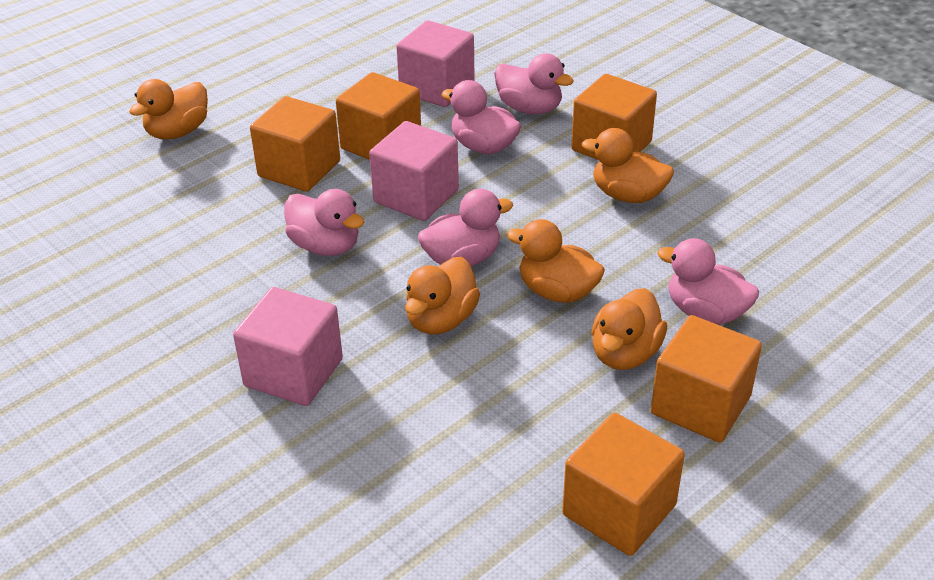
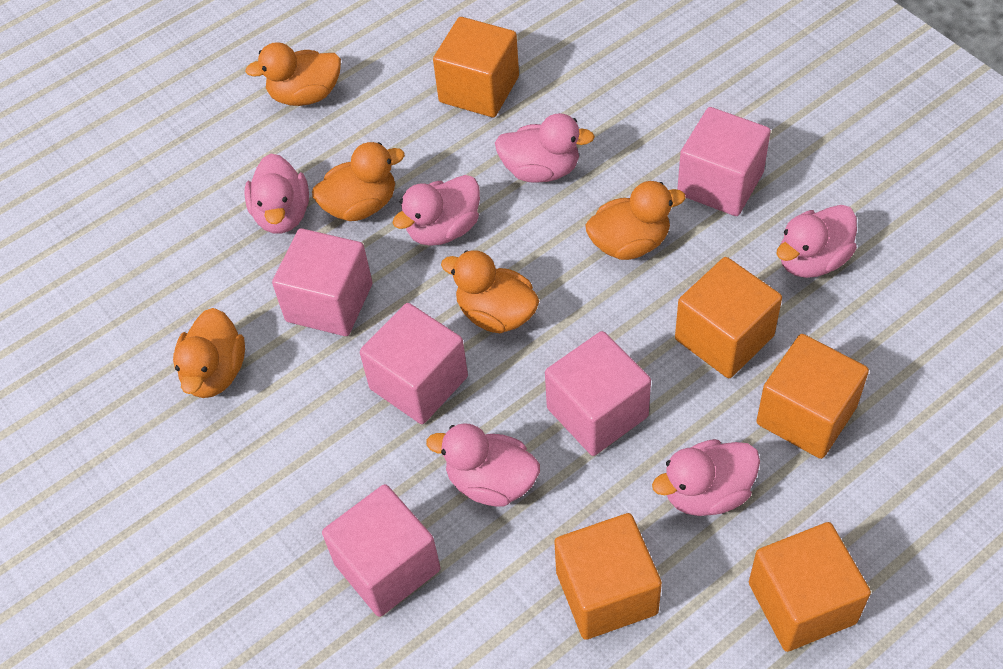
pink cube: 3 -> 5
pink duck: 5 -> 6

